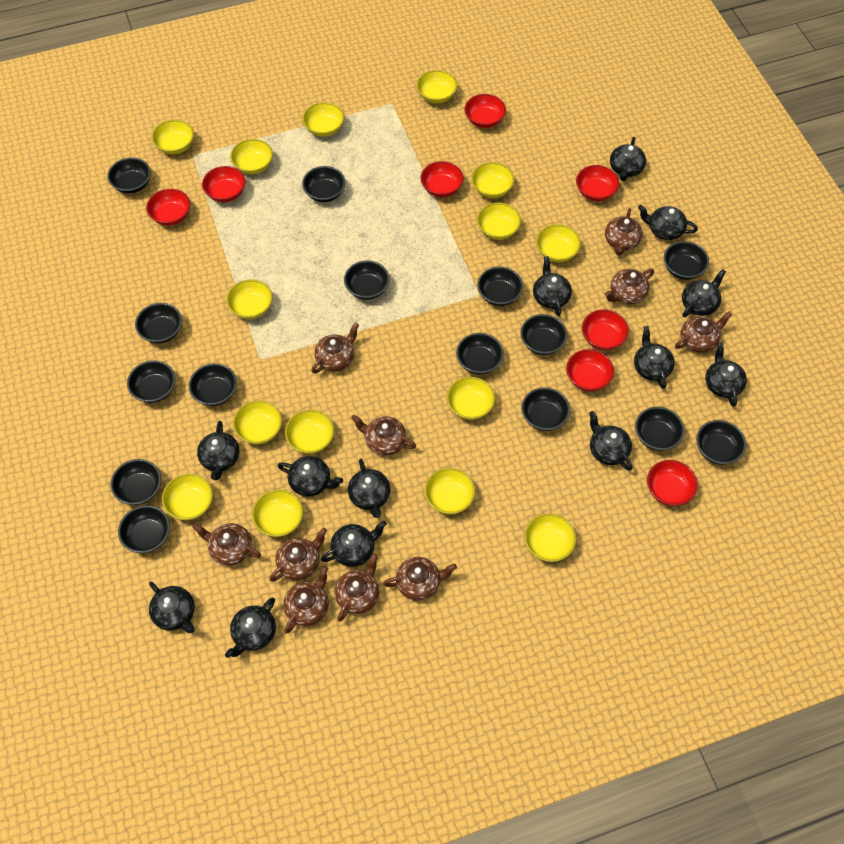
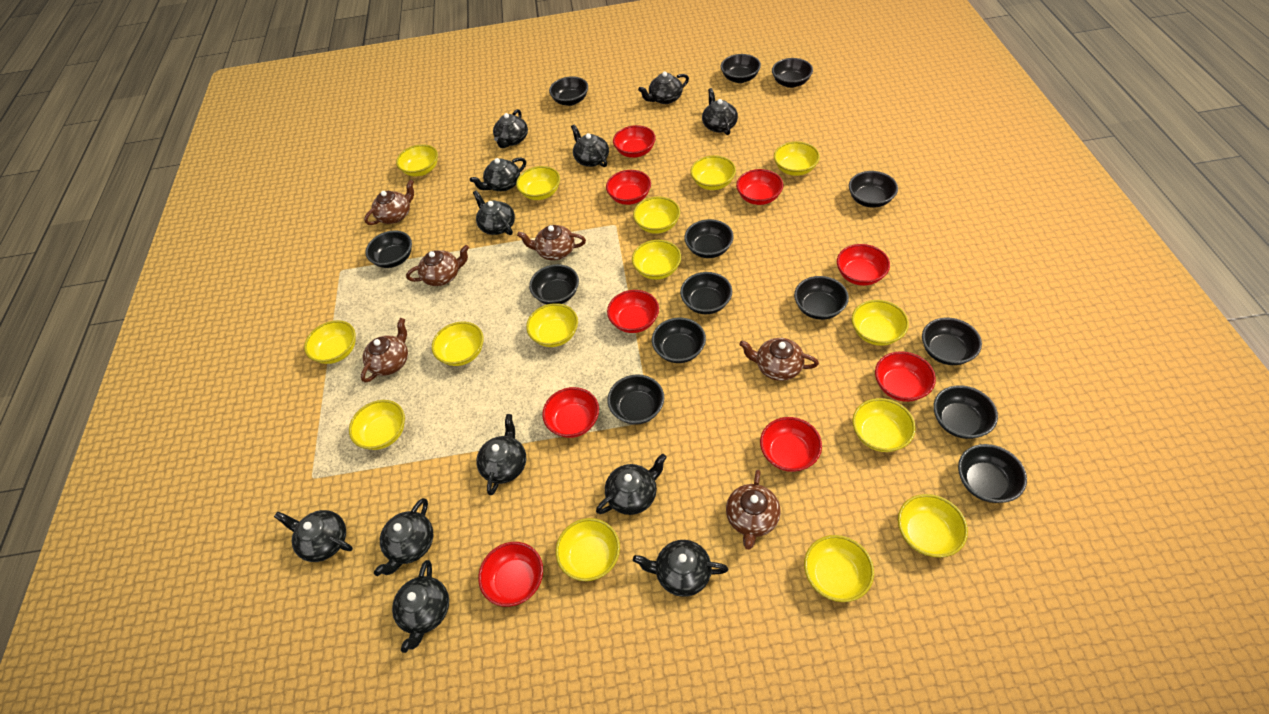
black bowl: 15 -> 14
black teapot: 13 -> 12
brown teapot: 10 -> 6
red bowl: 8 -> 9

